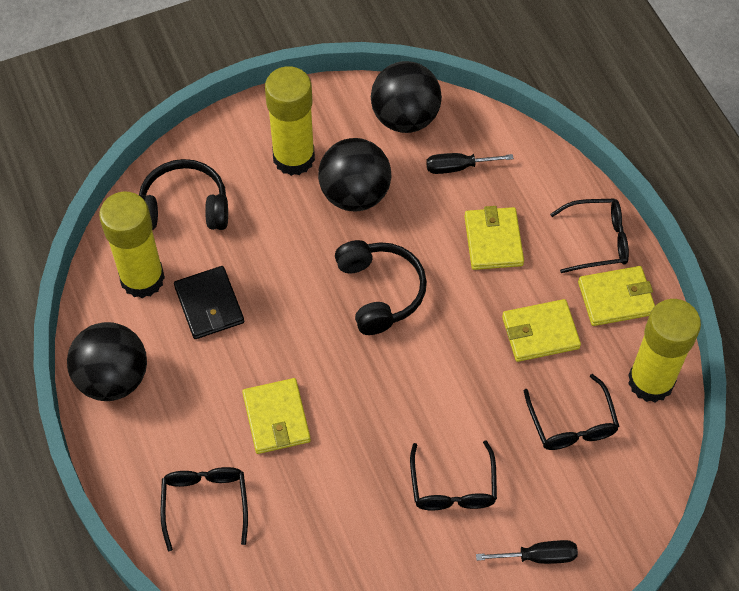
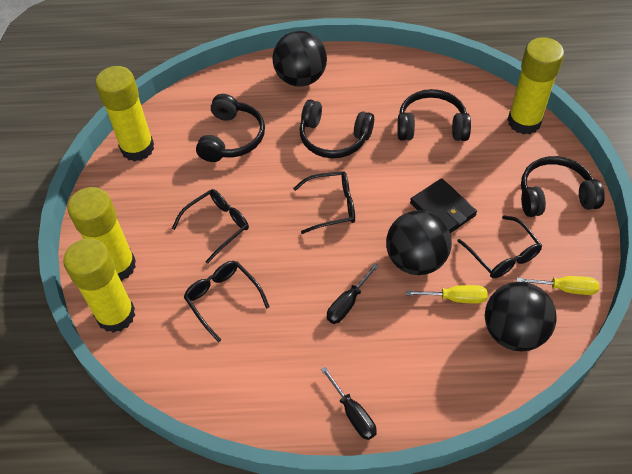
black headphones: 2 -> 4
yellow glue stick: 3 -> 4
yellow screwdriver: 0 -> 2
yellow wallet: 4 -> 0

